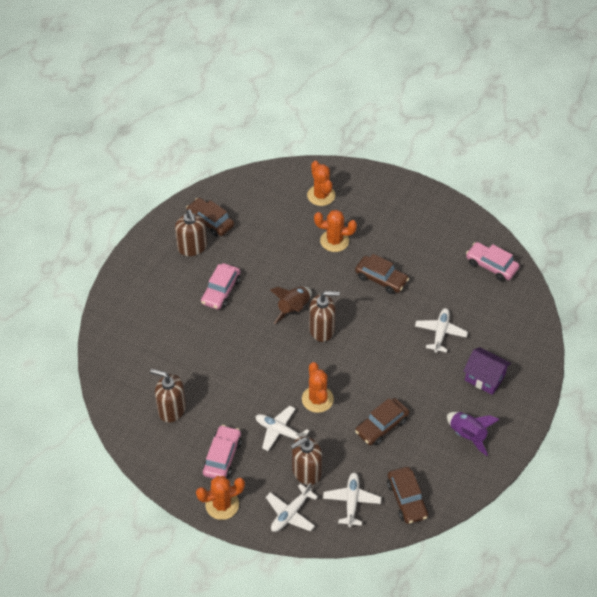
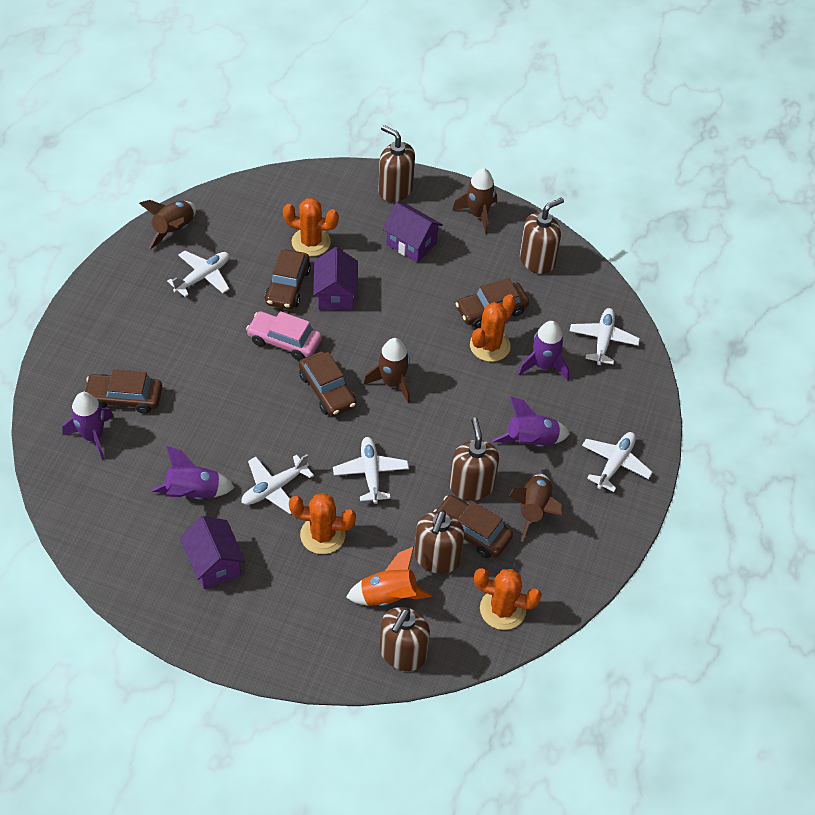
brown car: 4 -> 5
brown rocket: 1 -> 4
brown soap dispenser: 4 -> 5
orange rocket: 0 -> 1
pink car: 3 -> 1
purple house: 1 -> 3
purple rocket: 1 -> 4
white plane: 4 -> 5

